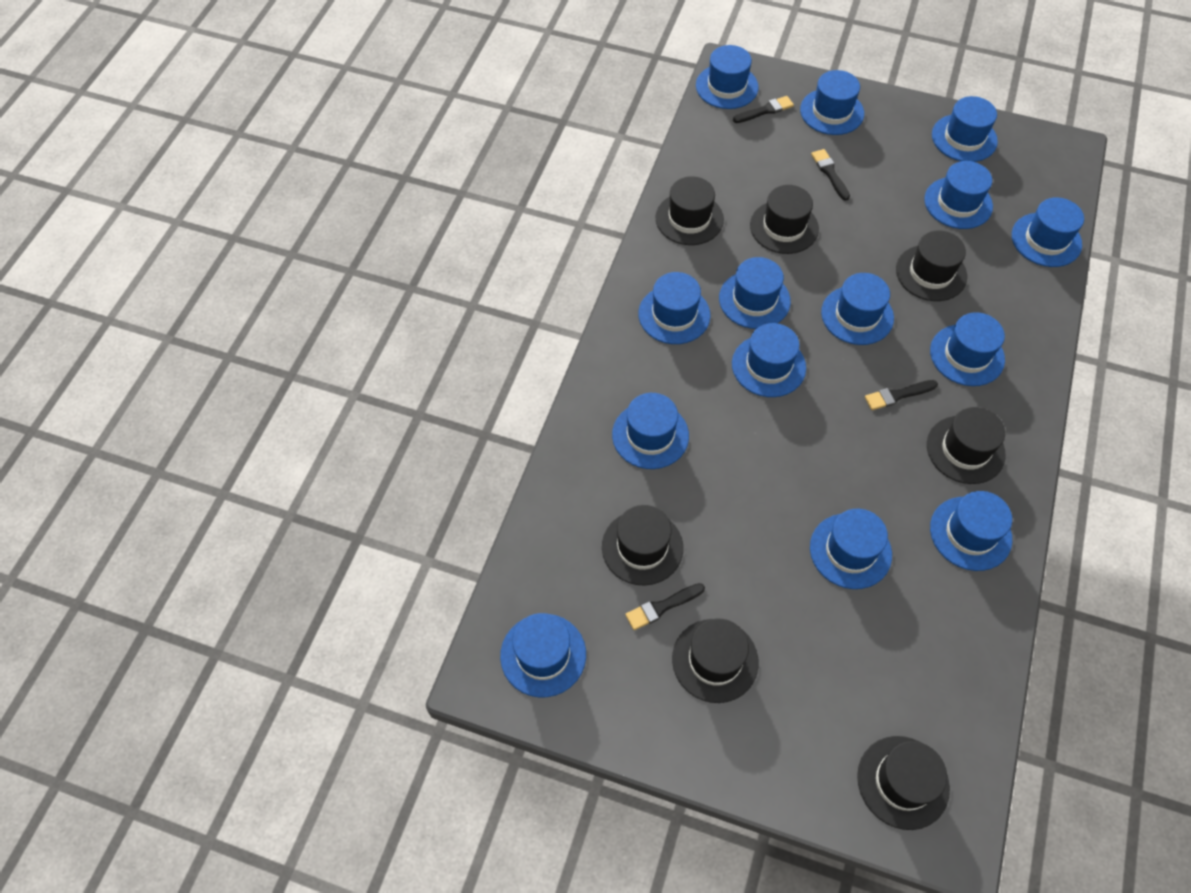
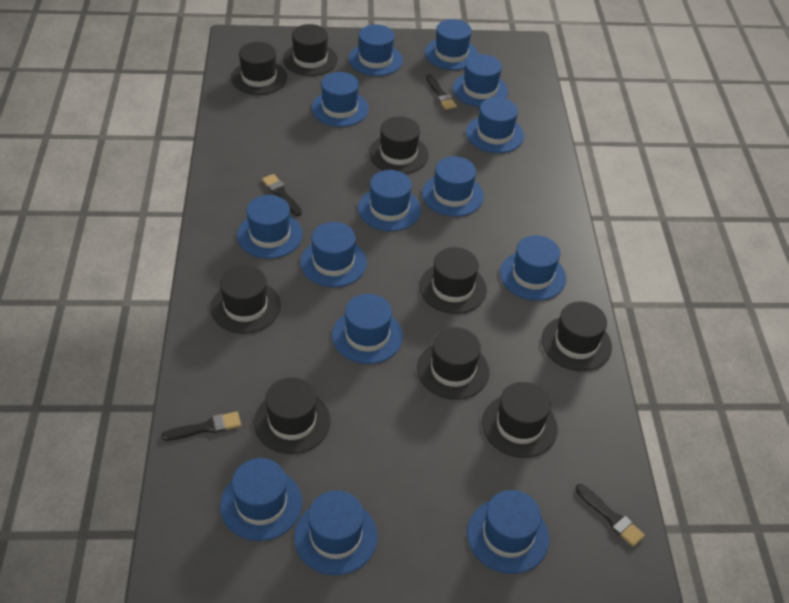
black hat: 7 -> 9

